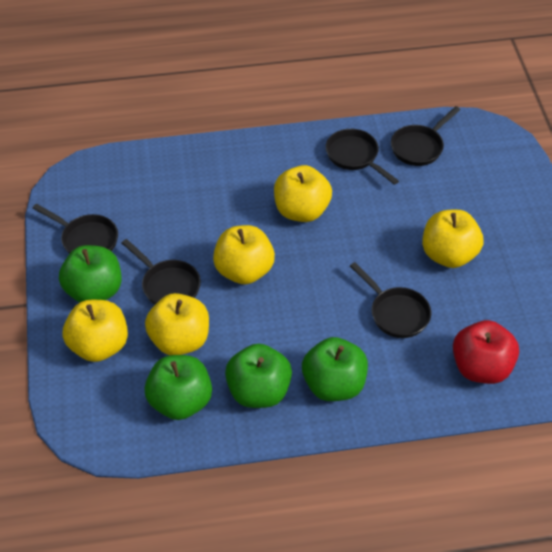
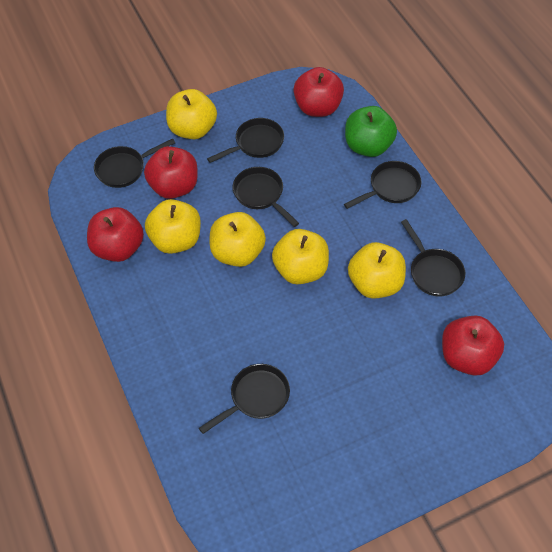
black pan: 5 -> 6
green apple: 4 -> 1
red apple: 1 -> 4

